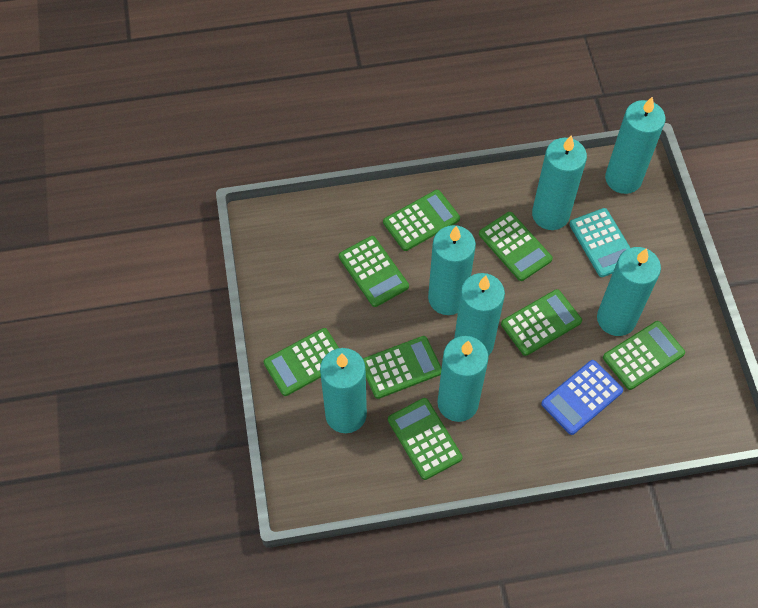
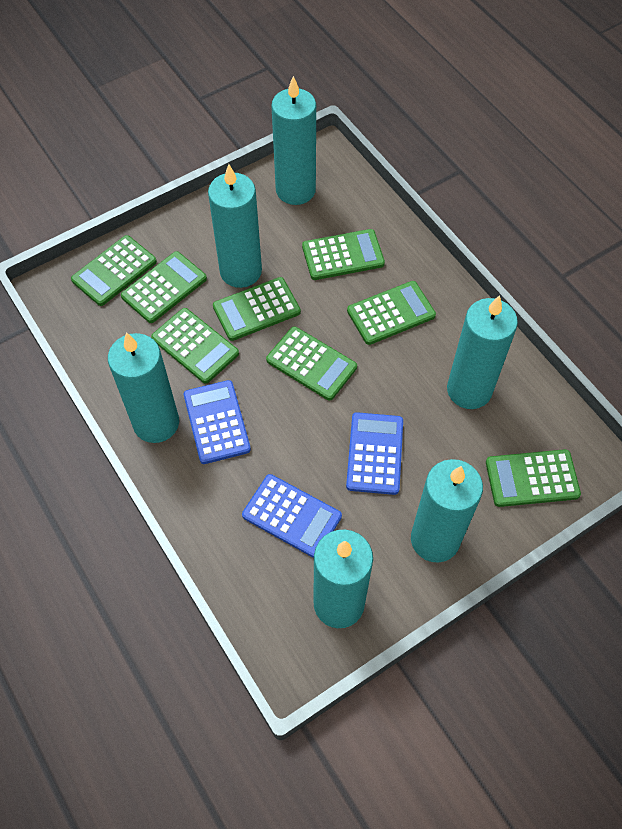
blue calculator: 1 -> 3
turquoise calculator: 1 -> 0
turquoise candle: 7 -> 6

